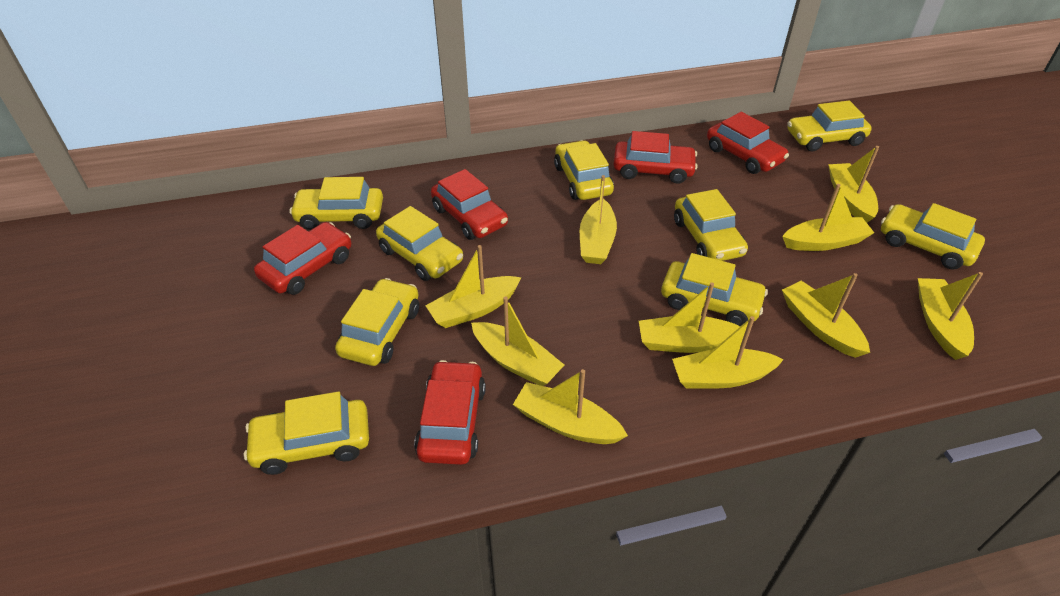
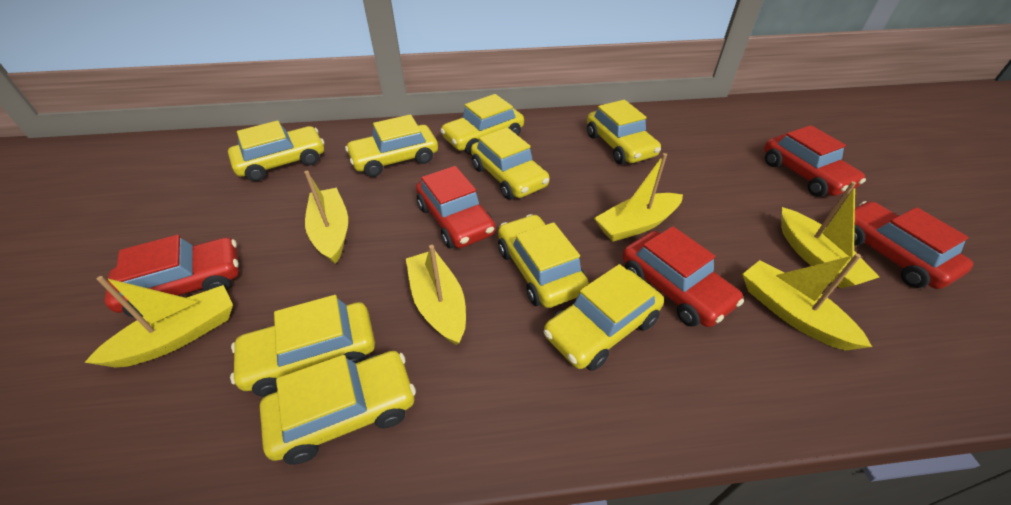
yellow boat: 10 -> 6

